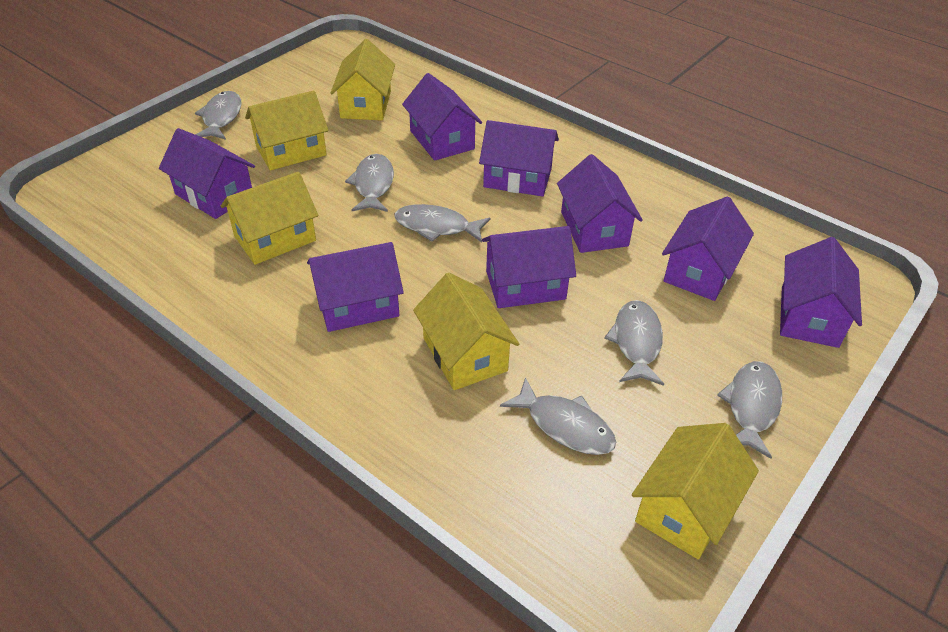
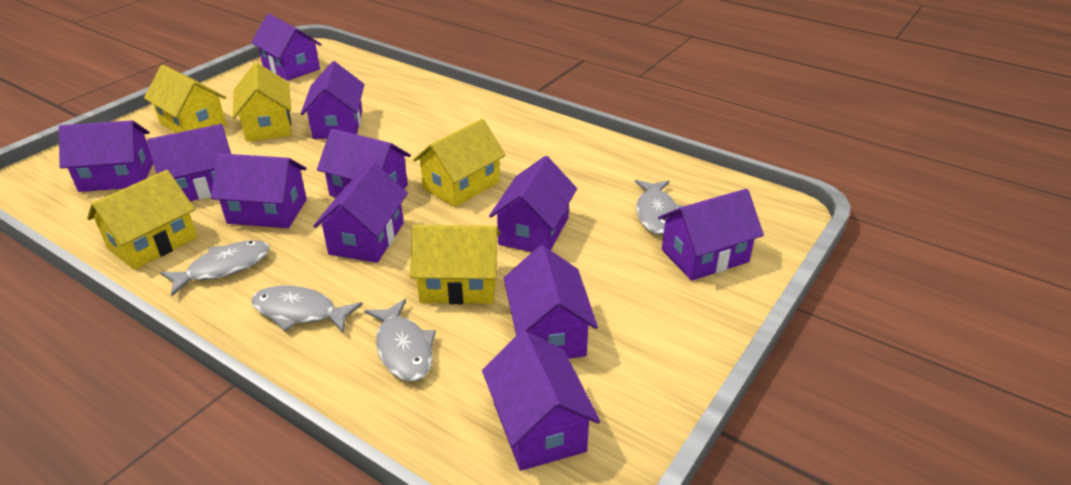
grey fish: 6 -> 4
purple house: 8 -> 11

